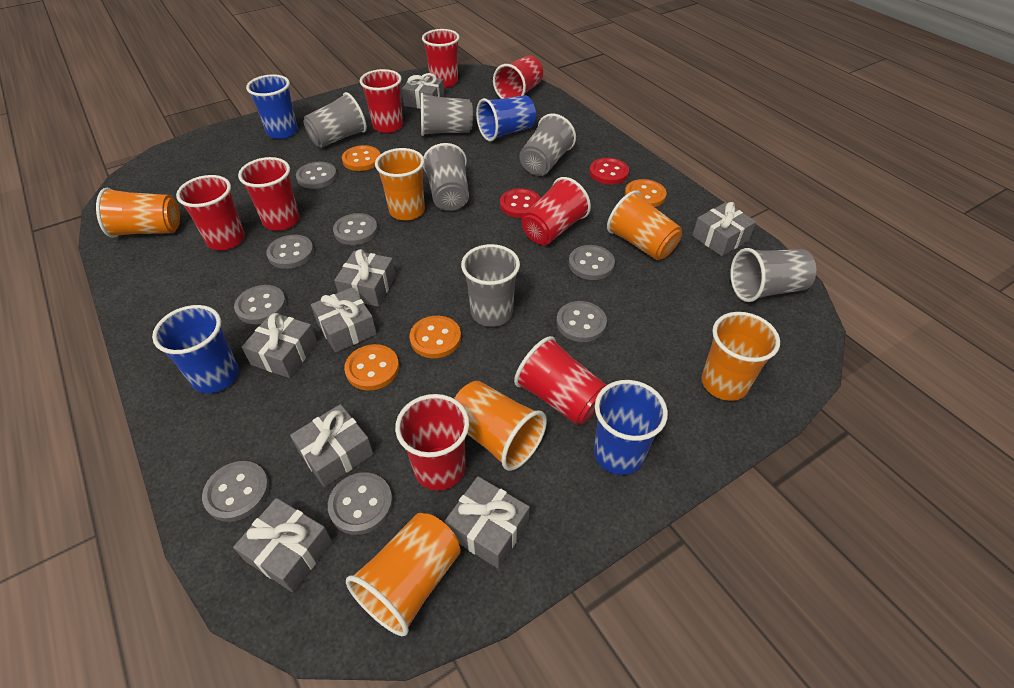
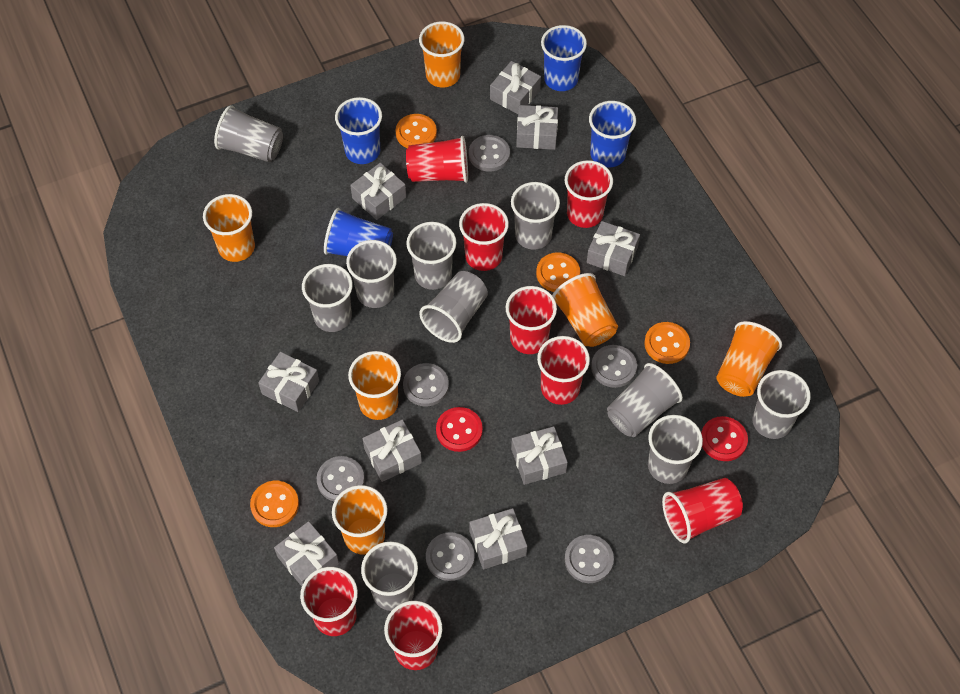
grey button: 8 -> 6
grey cup: 6 -> 10
grey gift: 8 -> 9

